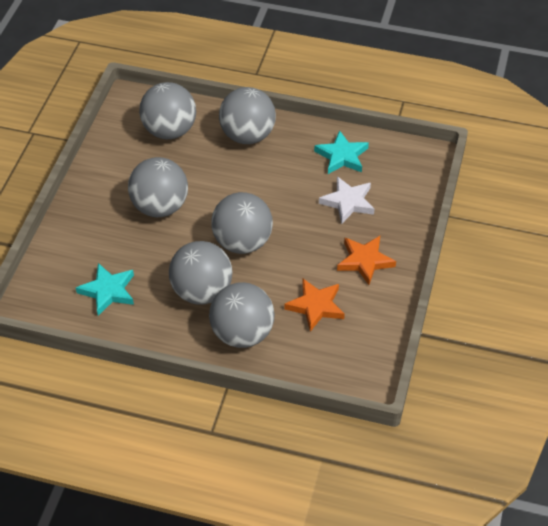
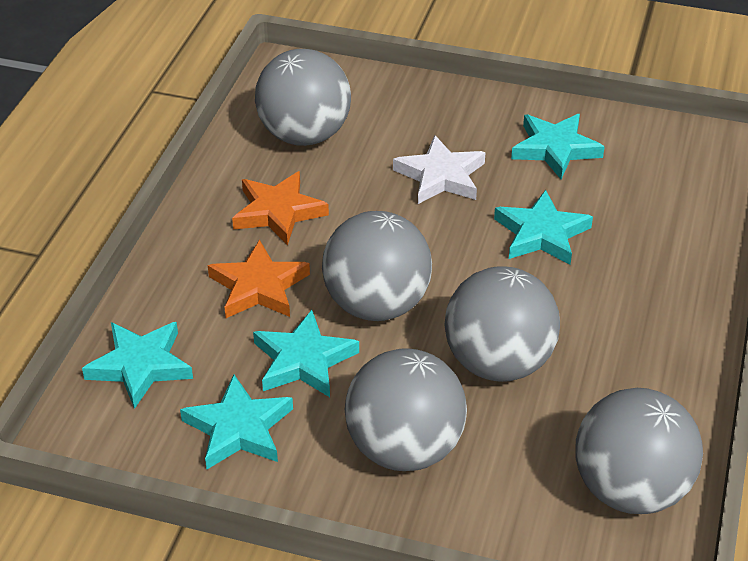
grey ball: 6 -> 5
turquoise star: 2 -> 5

